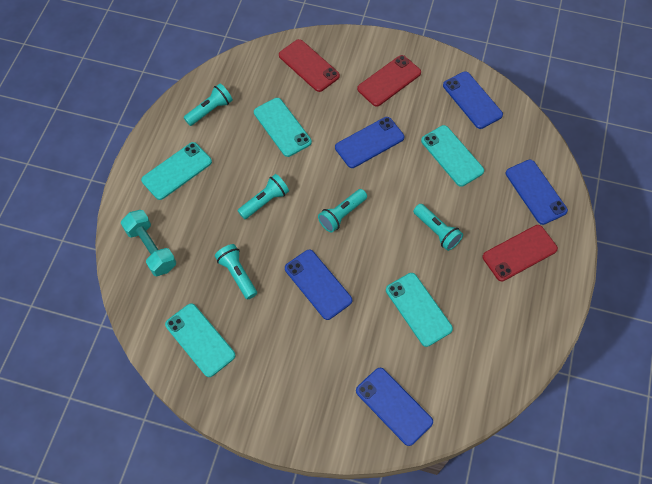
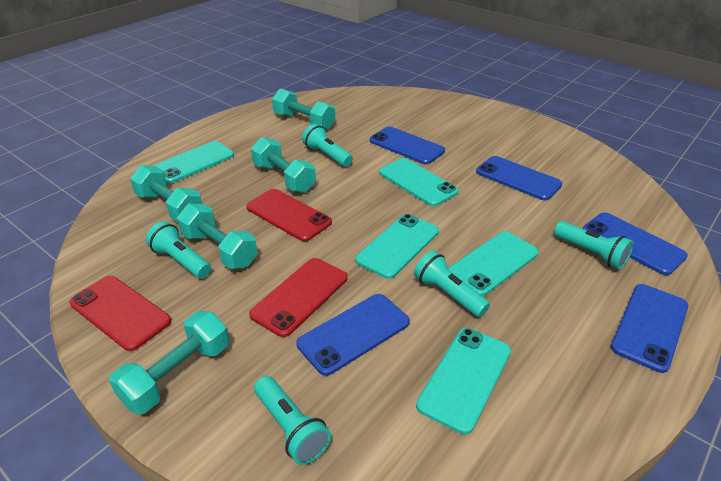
turquoise dumbbell: 1 -> 5

